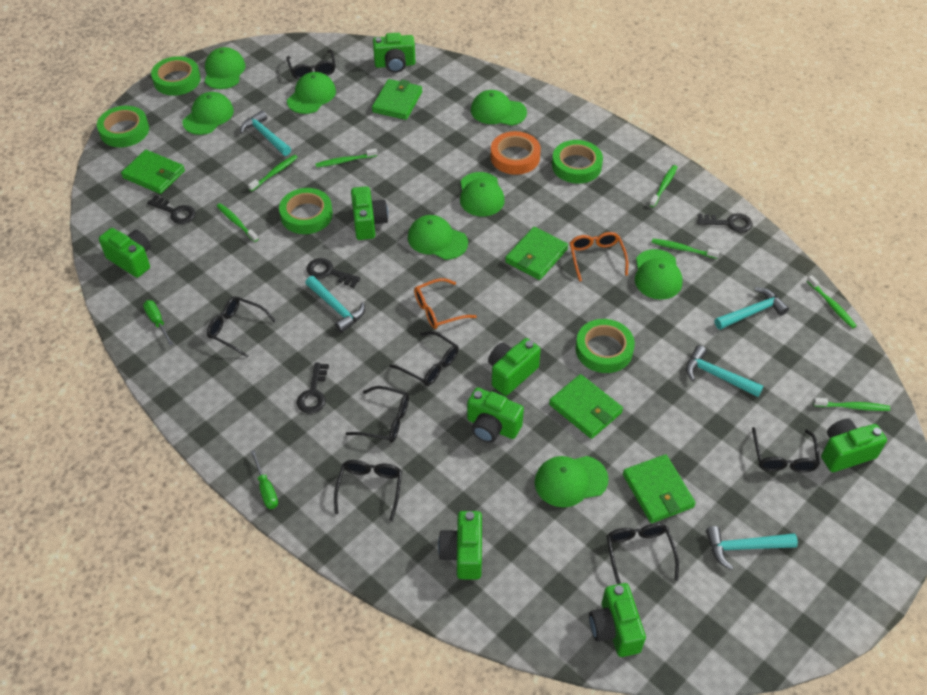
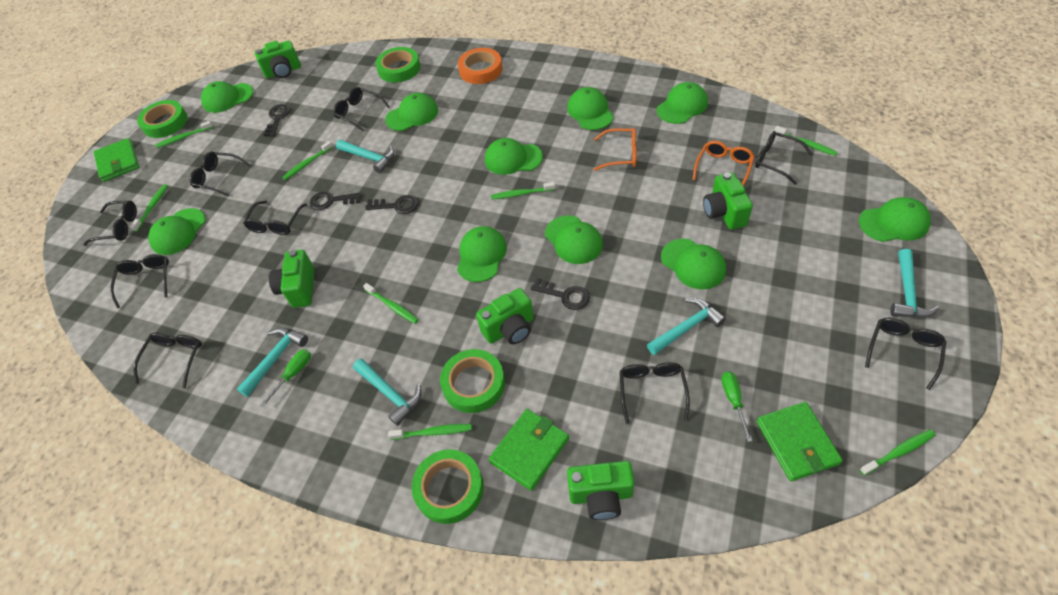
black glasses: 7 -> 9
green camera: 8 -> 5
green cap: 8 -> 10
green tape: 5 -> 4
green toothbrush: 7 -> 8
green wallet: 5 -> 3

